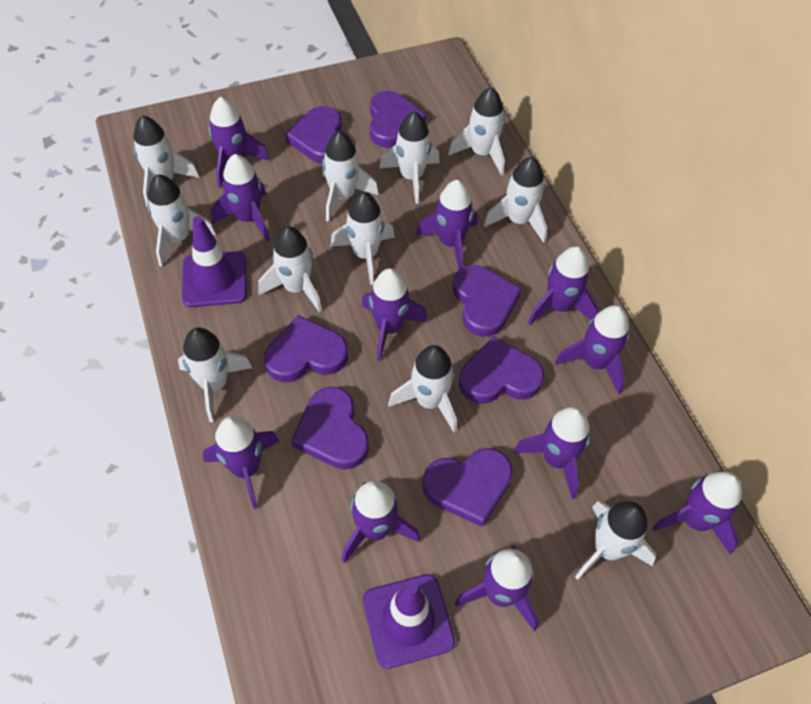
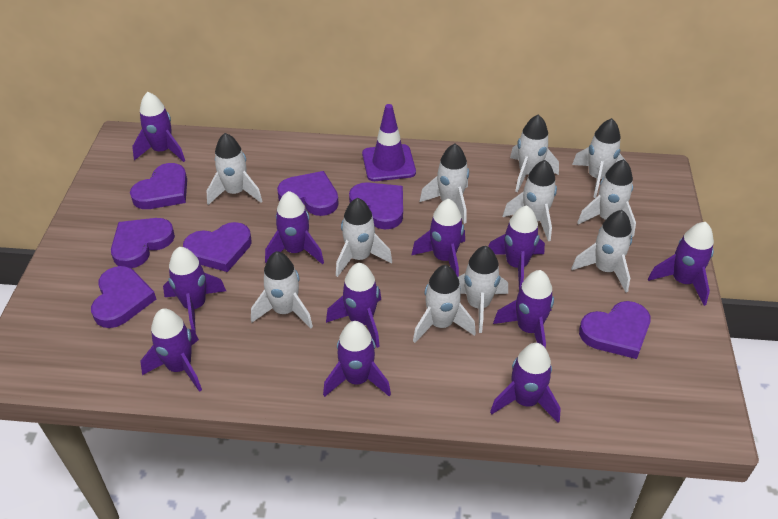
purple traffic cone: 2 -> 1

